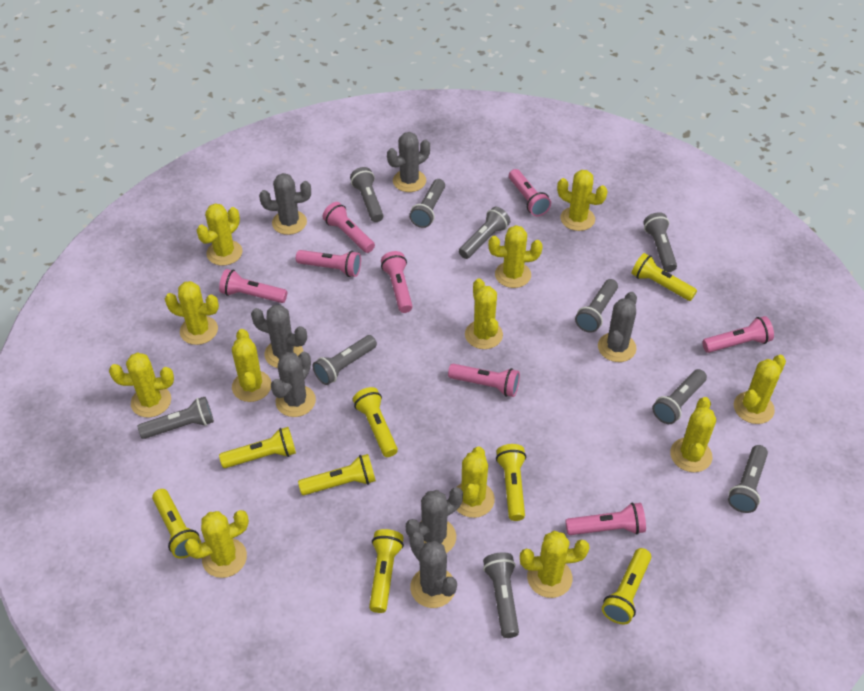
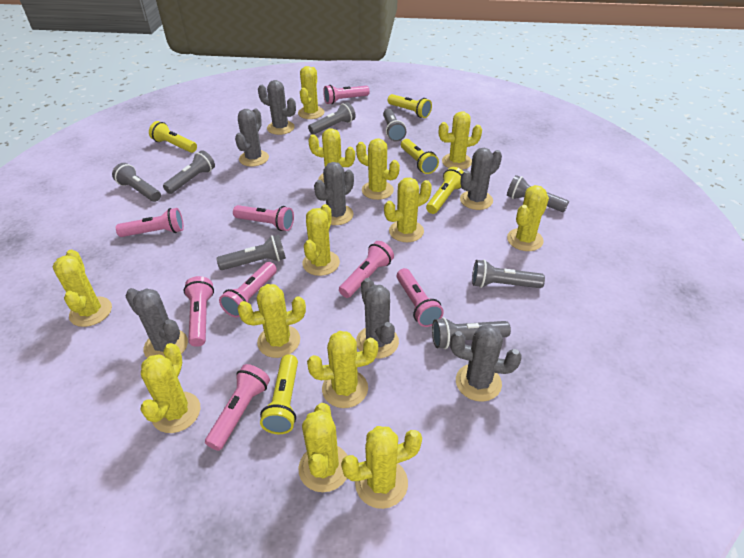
grey flashlight: 10 -> 8
yellow cactus: 12 -> 13
yellow flashlight: 8 -> 5

